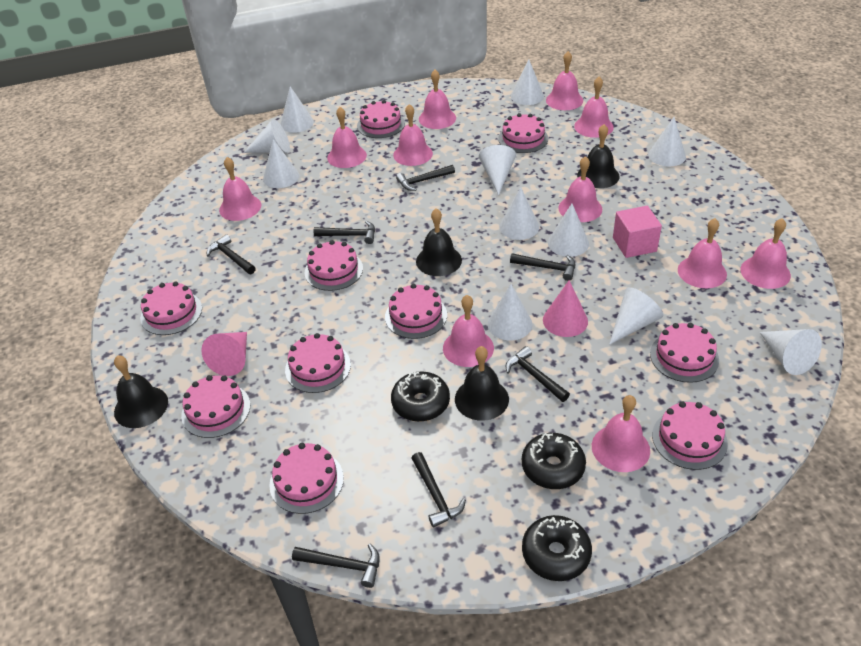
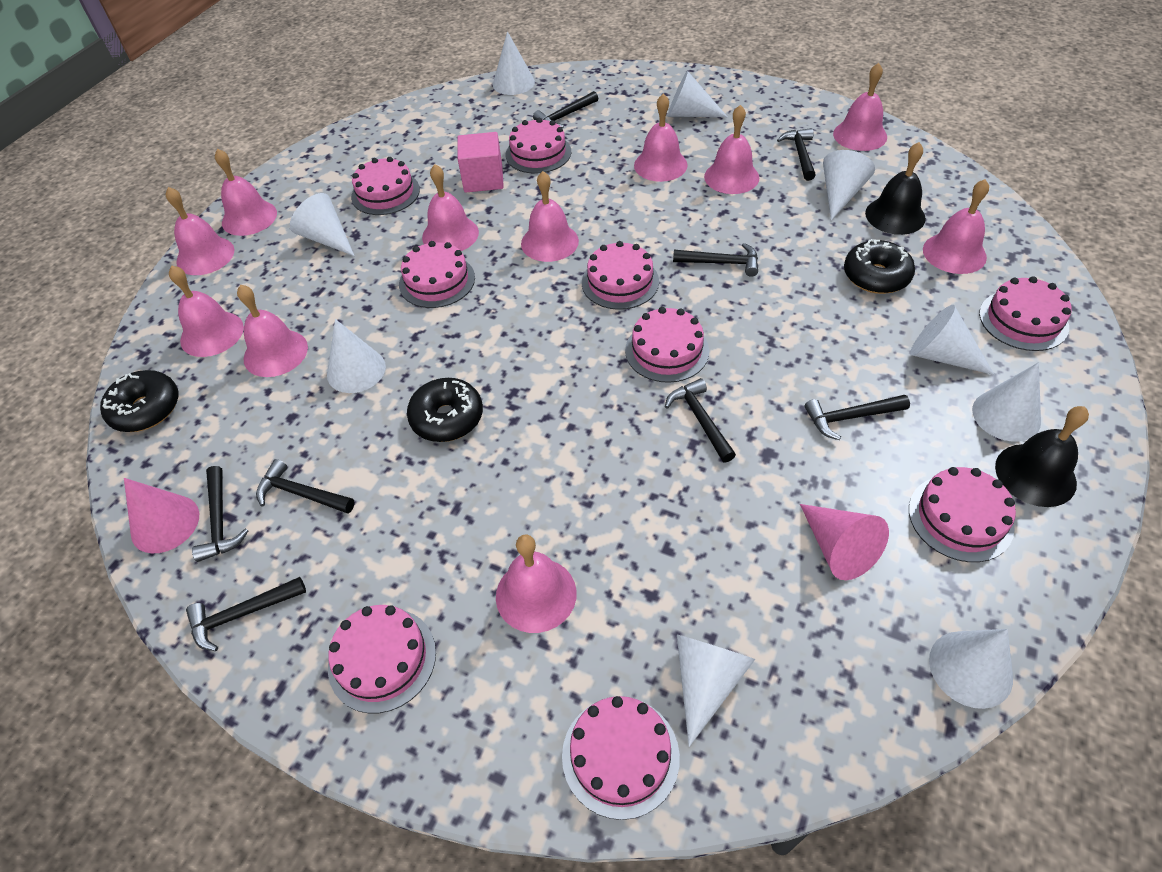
black bell: 4 -> 2
black hammer: 7 -> 8
pink cake: 10 -> 9
white cone: 11 -> 9

